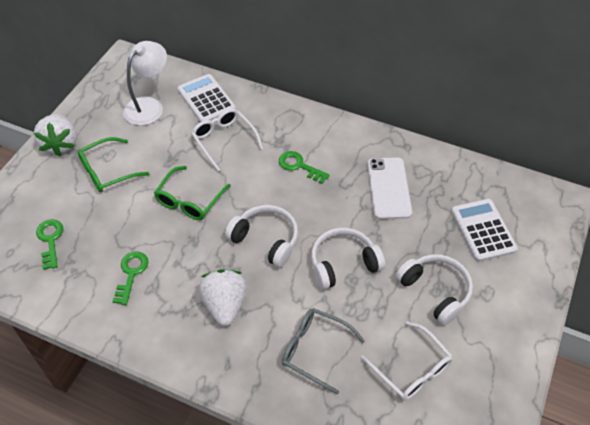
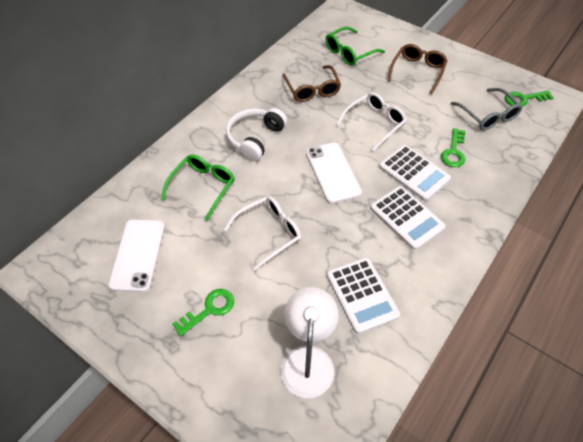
brown glasses: 0 -> 2
white calculator: 2 -> 3
white headphones: 3 -> 1
white phone: 1 -> 2
white strawberry: 2 -> 0

